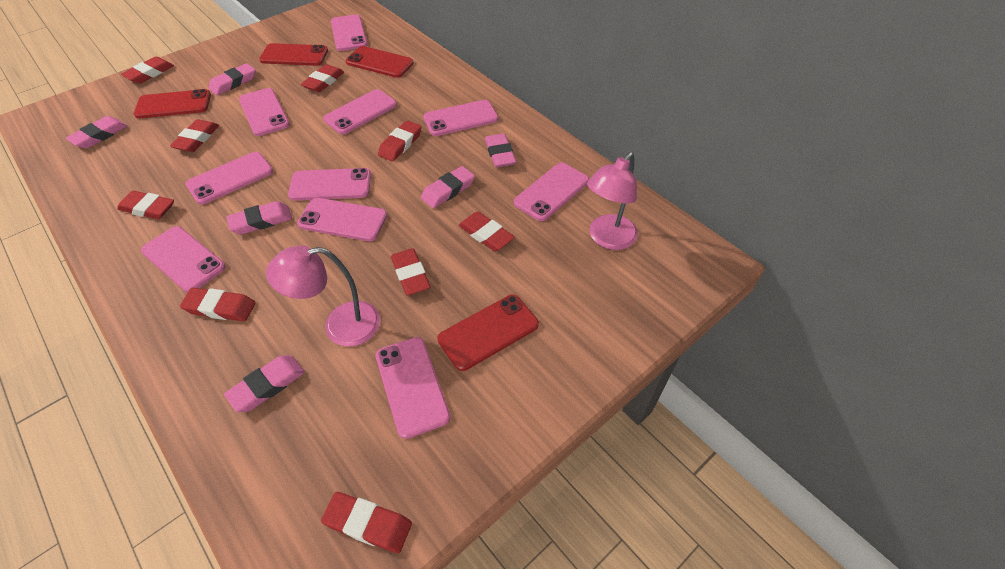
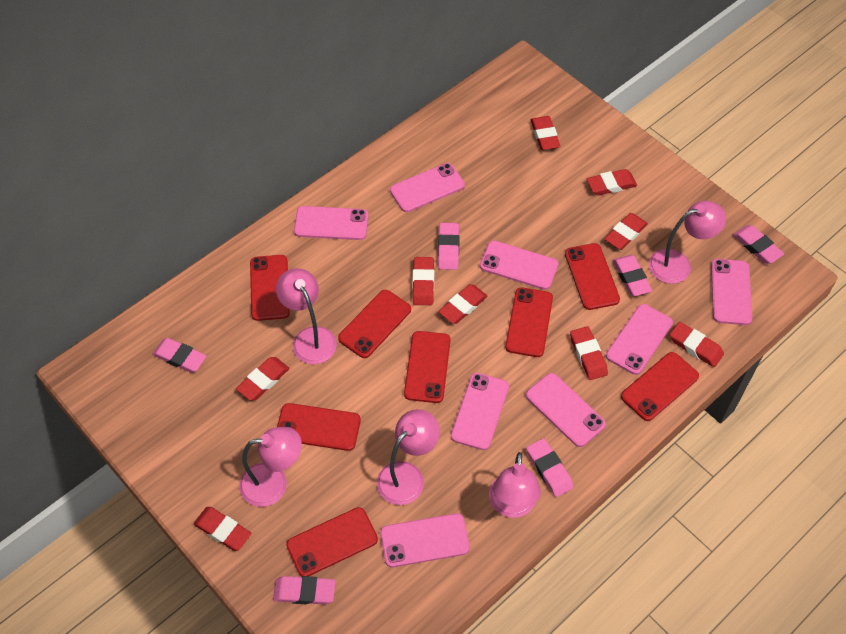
pink lamp: 2 -> 5
pink phone: 10 -> 8
red phone: 4 -> 8

